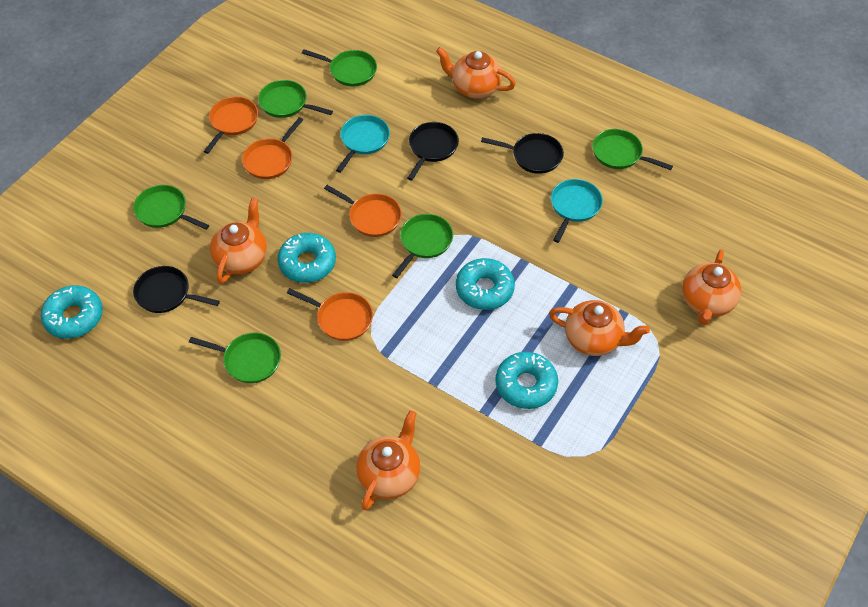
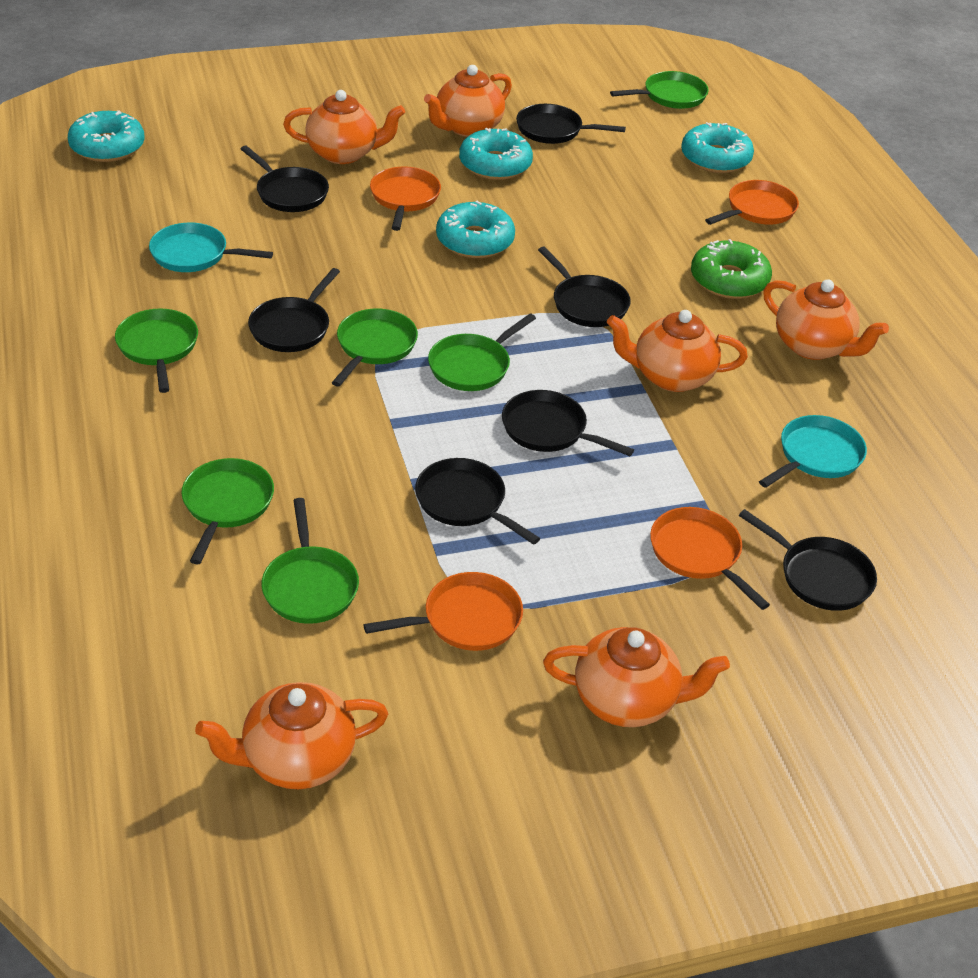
black pan: 3 -> 7
green donut: 0 -> 1
orange teapot: 5 -> 6

